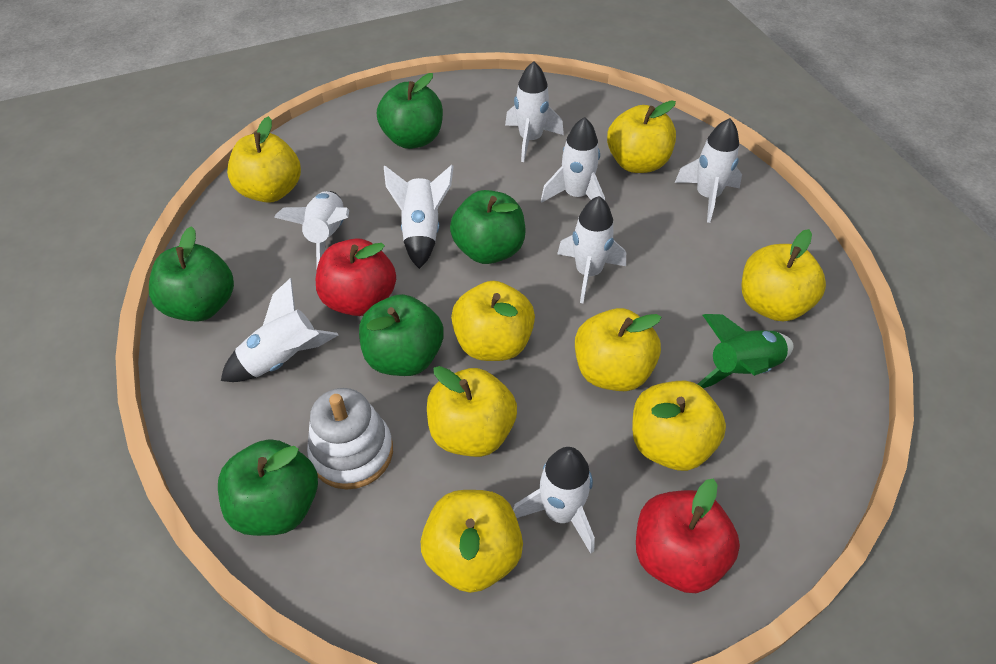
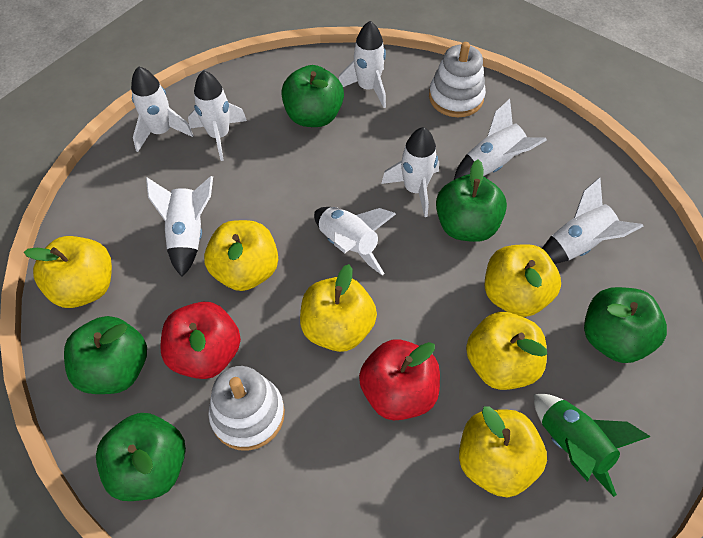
white stacking toy: 1 -> 2
yellow apple: 8 -> 6

